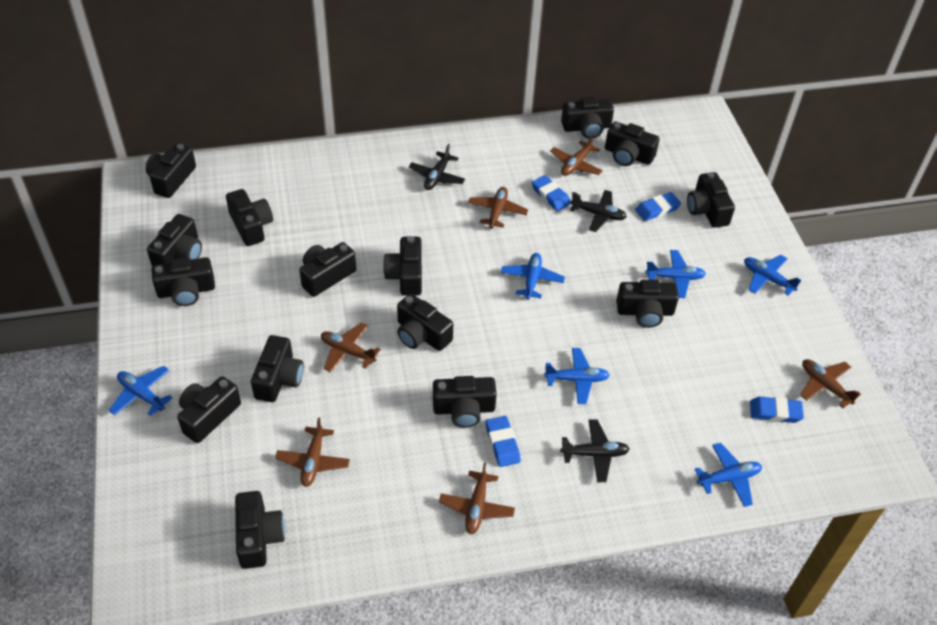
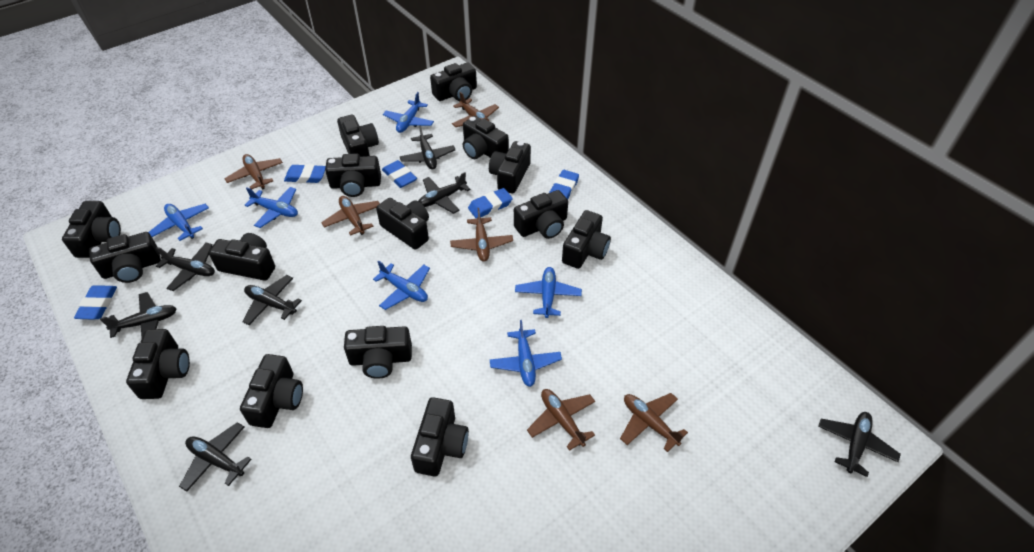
black plane: 3 -> 7
blue eraser: 4 -> 5

